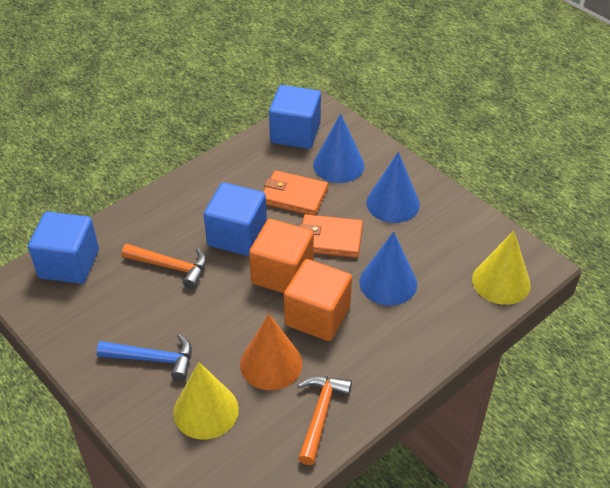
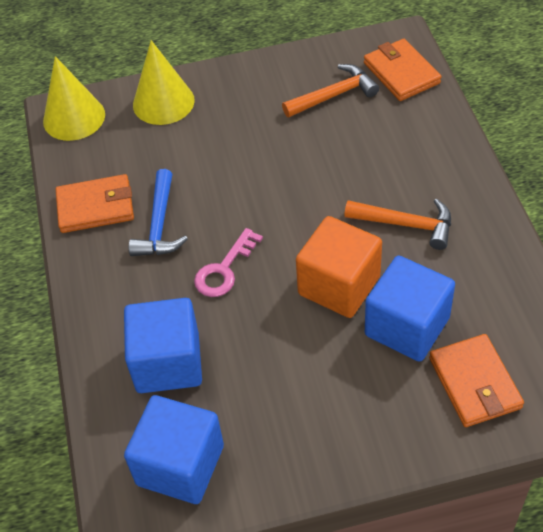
blue cone: 3 -> 0
orange cone: 1 -> 0
orange cube: 2 -> 1
orange wallet: 2 -> 3
pink key: 0 -> 1

